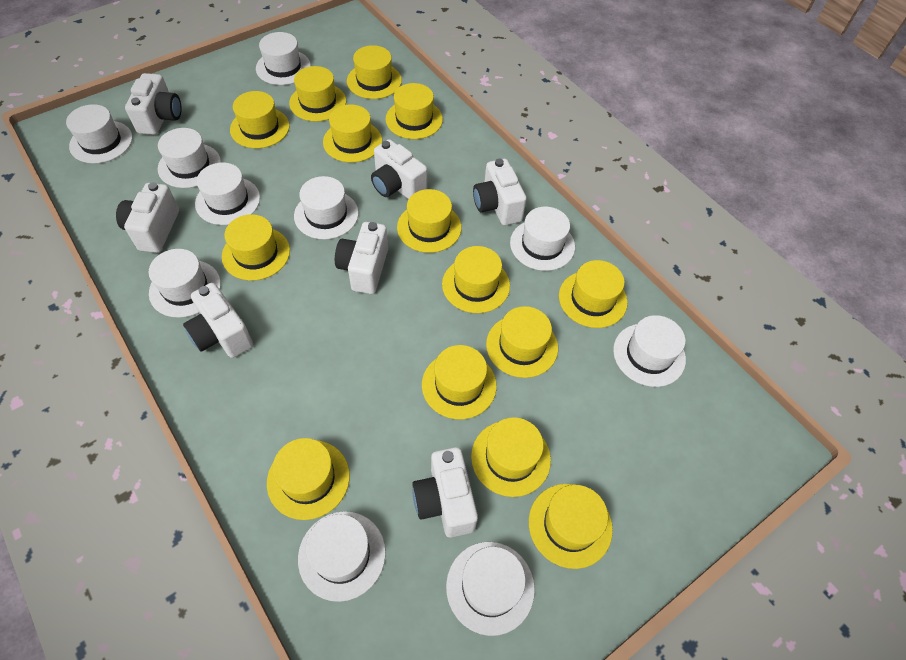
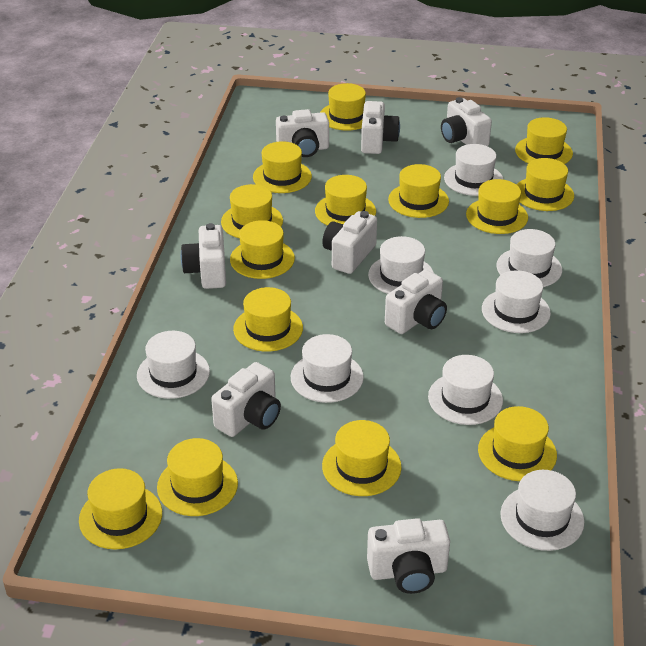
white camera: 7 -> 8
white hat: 10 -> 8

